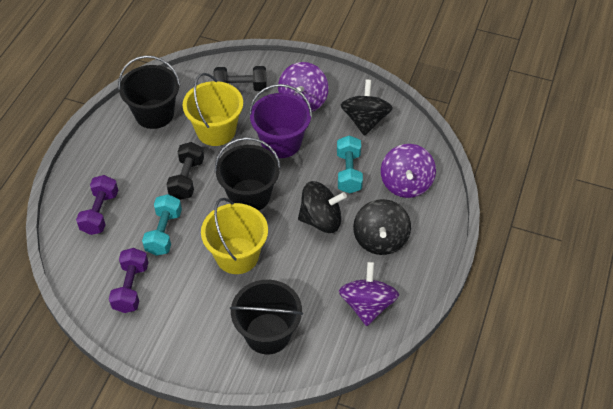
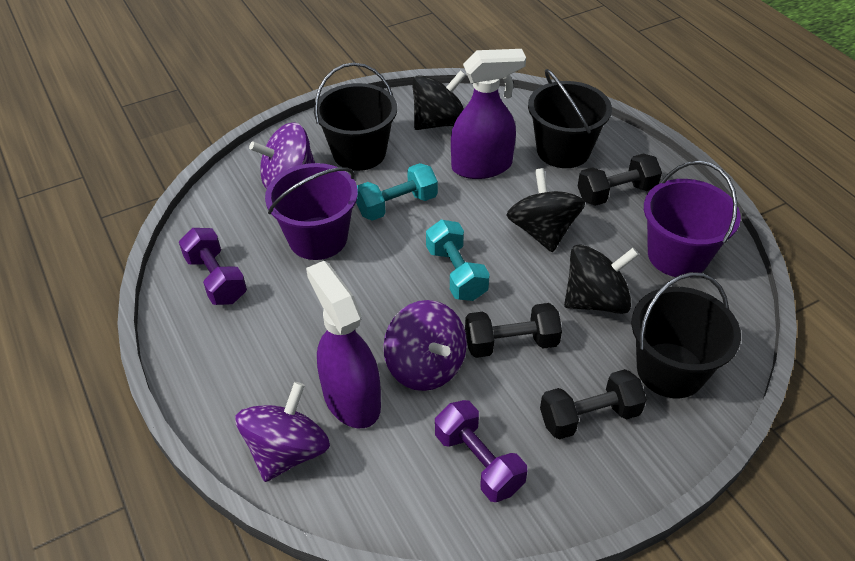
black dumbbell: 2 -> 3
purple bucket: 1 -> 2
purple spray bottle: 0 -> 2
yellow bucket: 2 -> 0

